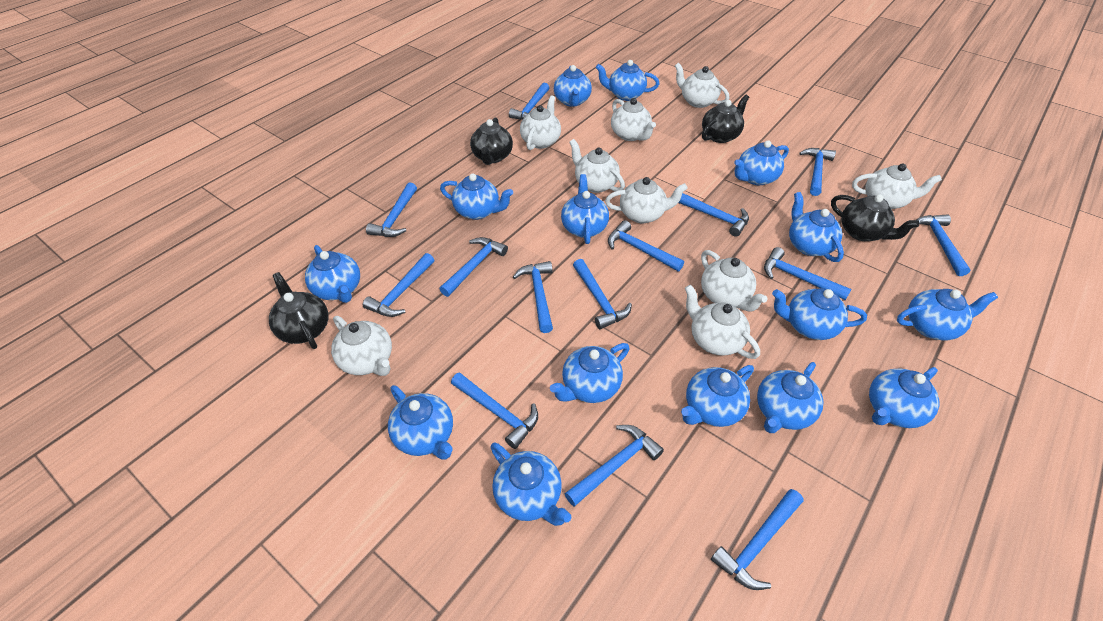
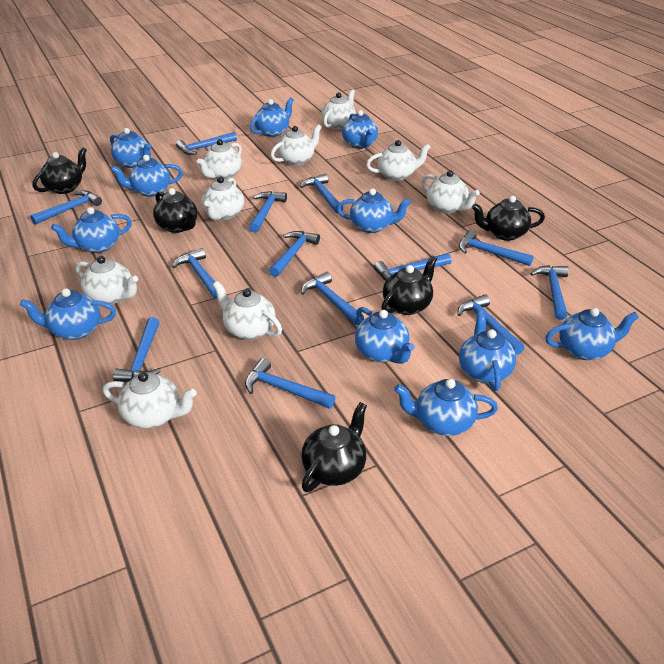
black teapot: 4 -> 5
blue hammer: 14 -> 13
blue teapot: 15 -> 11

